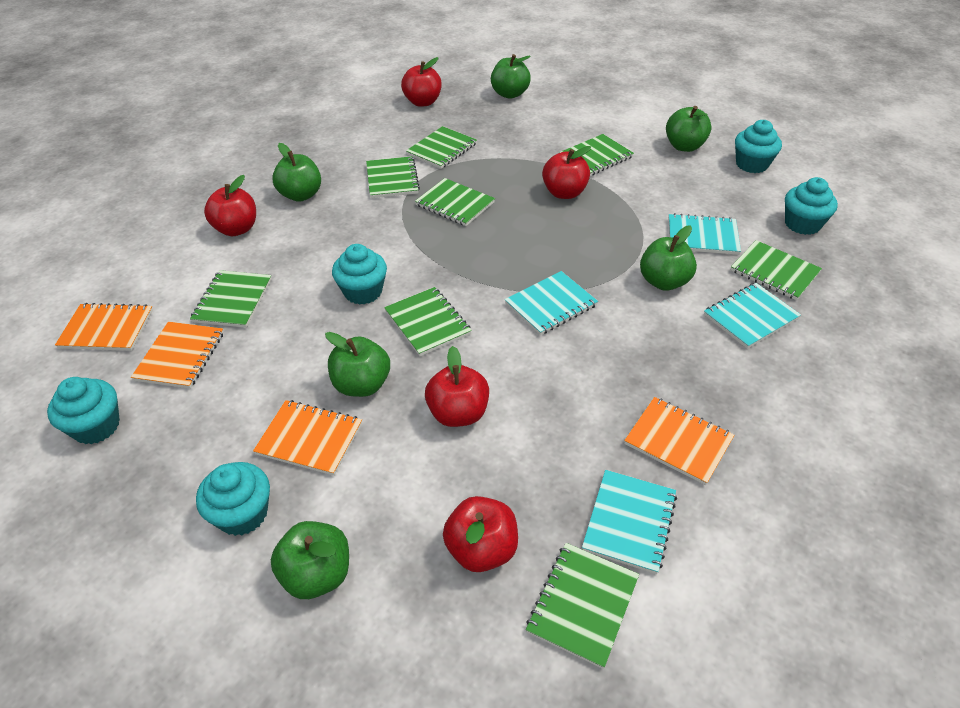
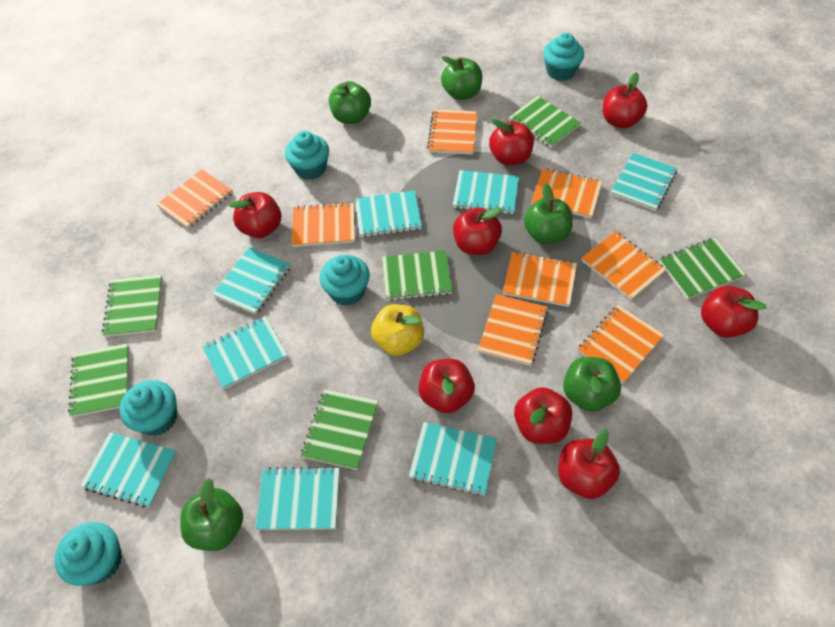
green apple: 6 -> 5
green notebook: 8 -> 6
orange notebook: 4 -> 8
red apple: 5 -> 8
turquoise notebook: 4 -> 8
yellow apple: 0 -> 1

